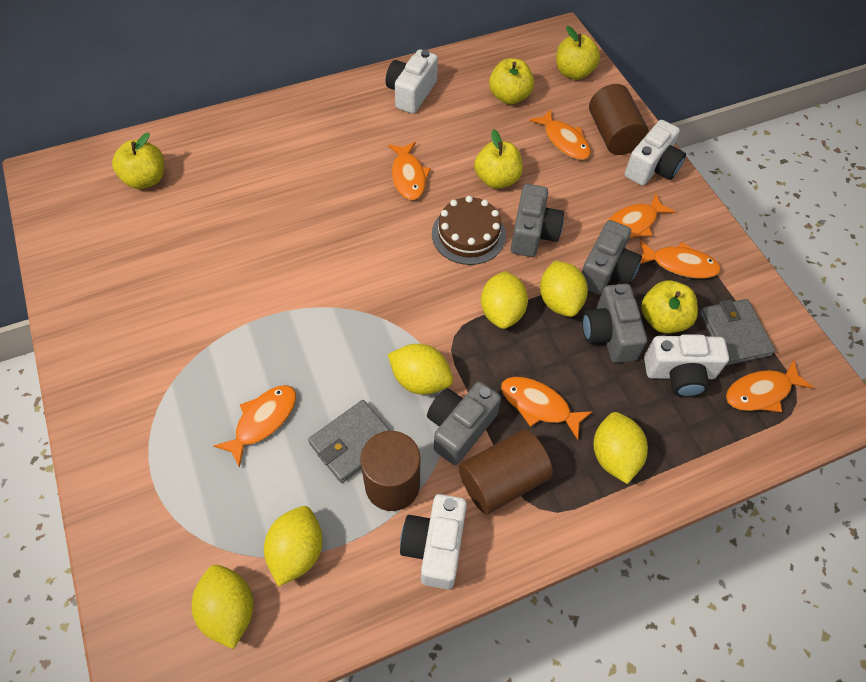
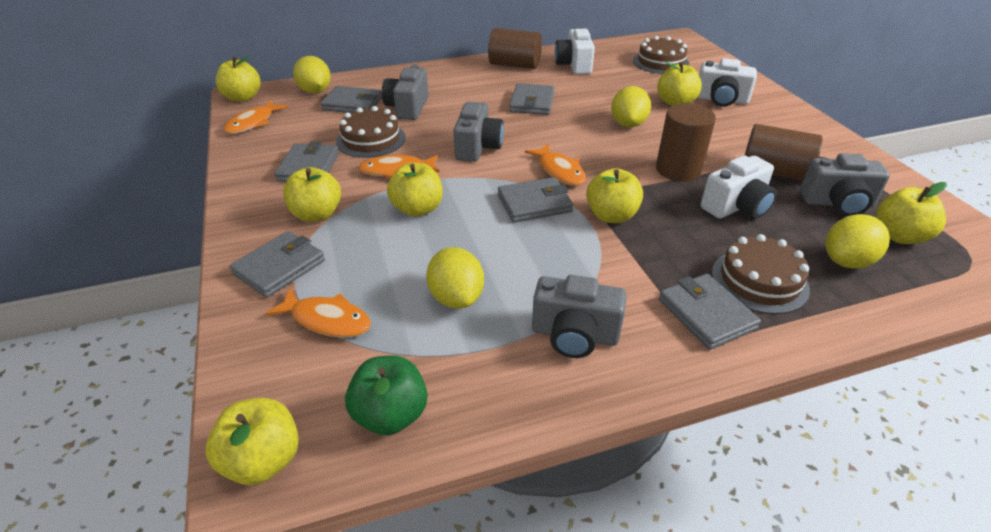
brown cake: 1 -> 3
green apple: 0 -> 1
grey wallet: 2 -> 6
orange fish: 7 -> 4
white camera: 4 -> 3
yellow apple: 5 -> 7
yellow lemon: 6 -> 4

